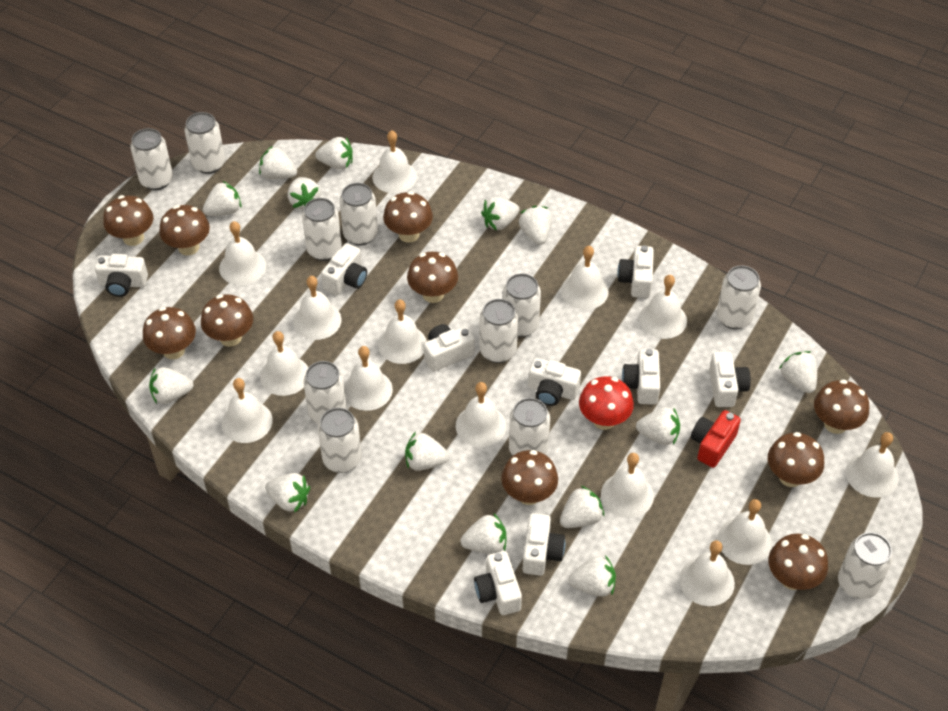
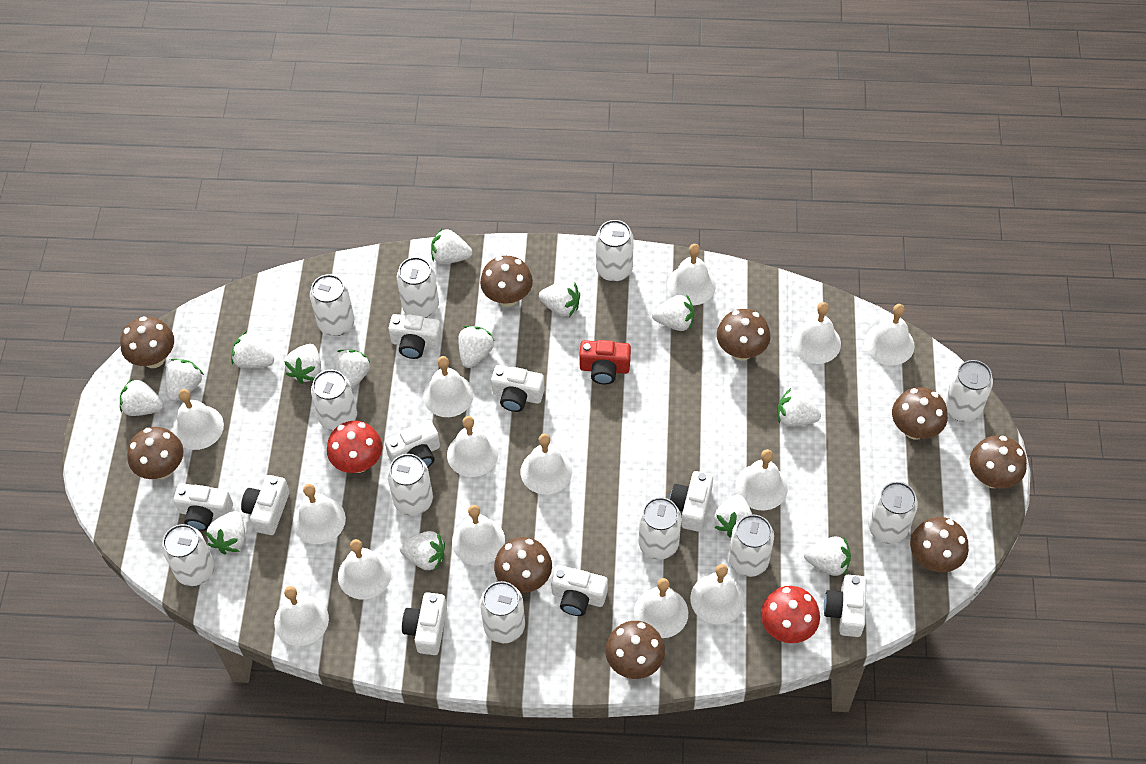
brown mushroom: 10 -> 9
red mushroom: 1 -> 2

